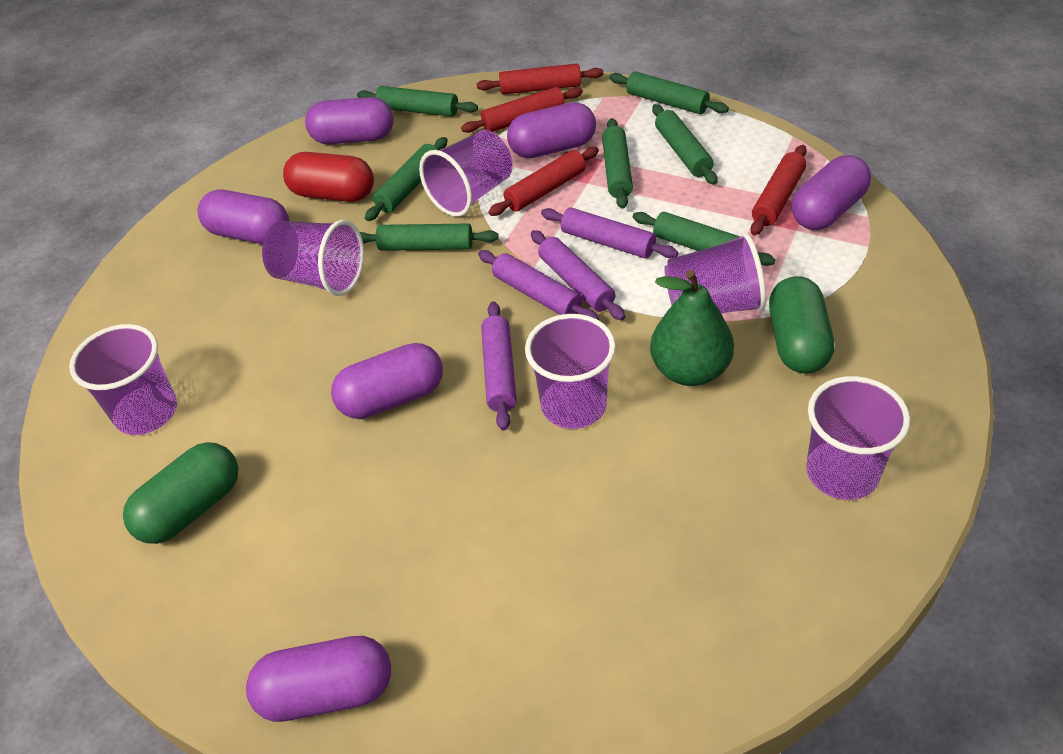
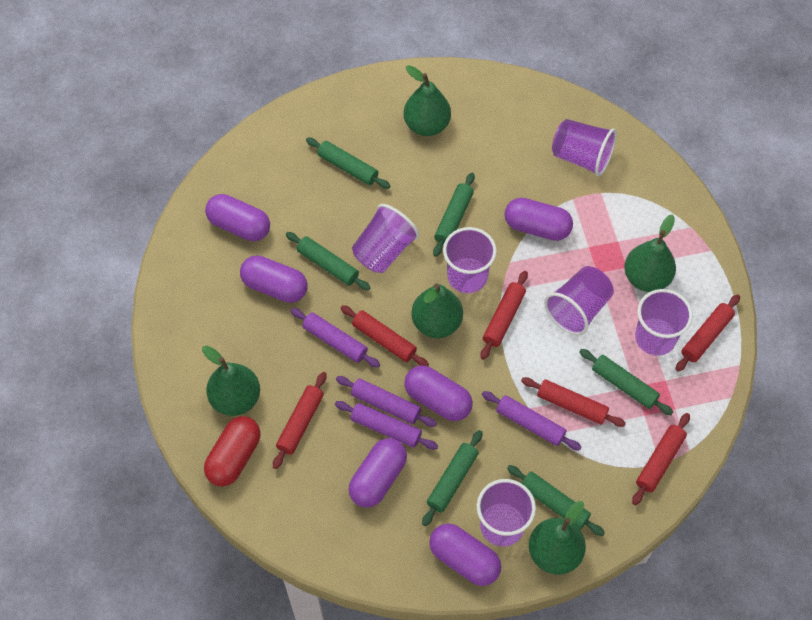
green capsule: 2 -> 0
green pear: 1 -> 5
green rolling pin: 7 -> 6
red rolling pin: 4 -> 6

